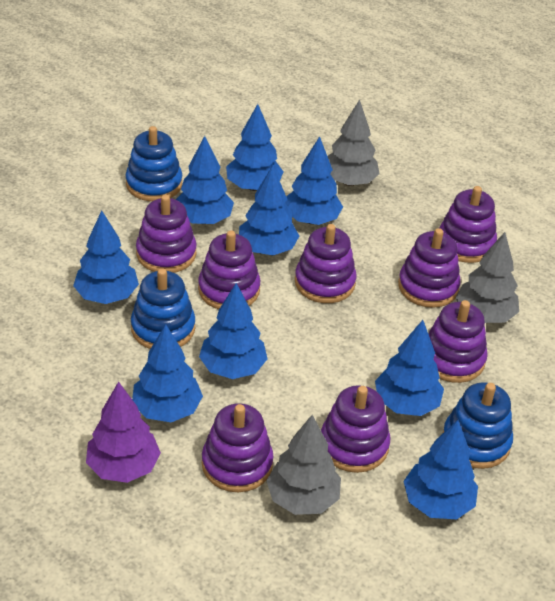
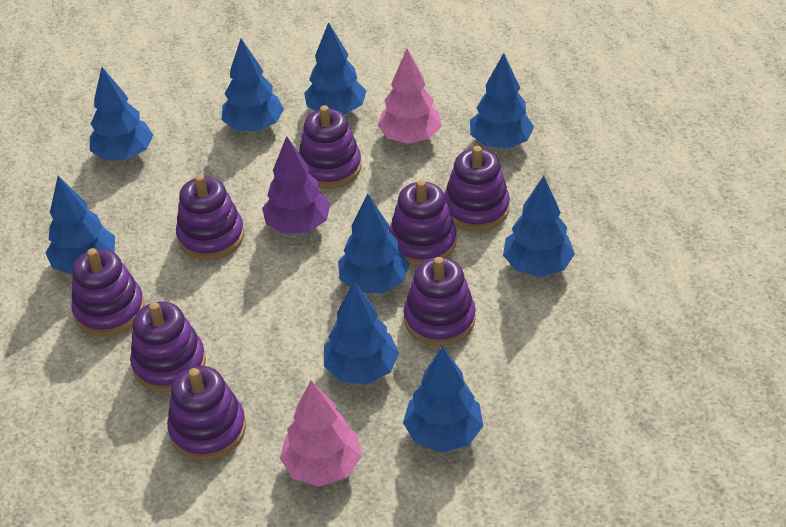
blue stacking toy: 3 -> 0
grey tree: 3 -> 0
pink tree: 0 -> 2

